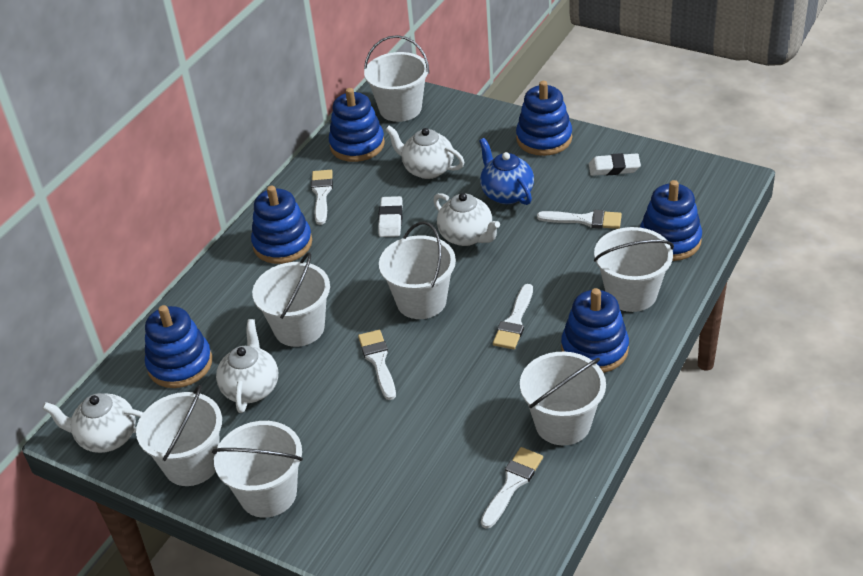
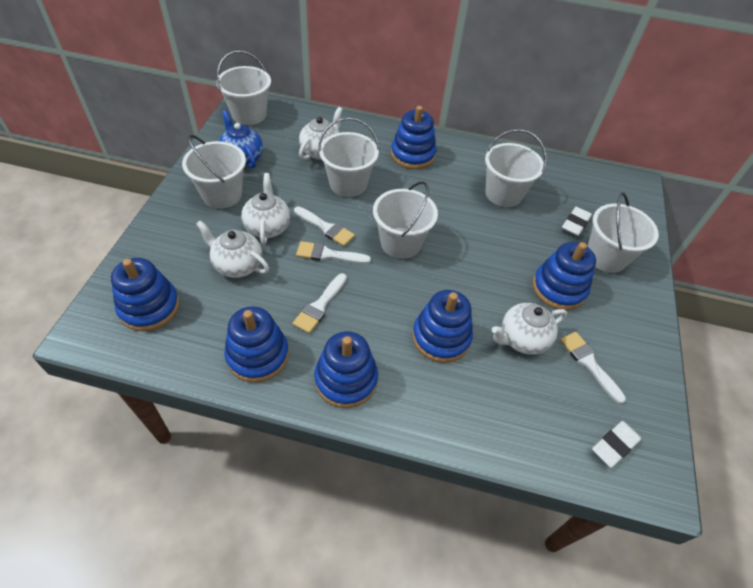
white brush: 5 -> 4
white bucket: 7 -> 6

